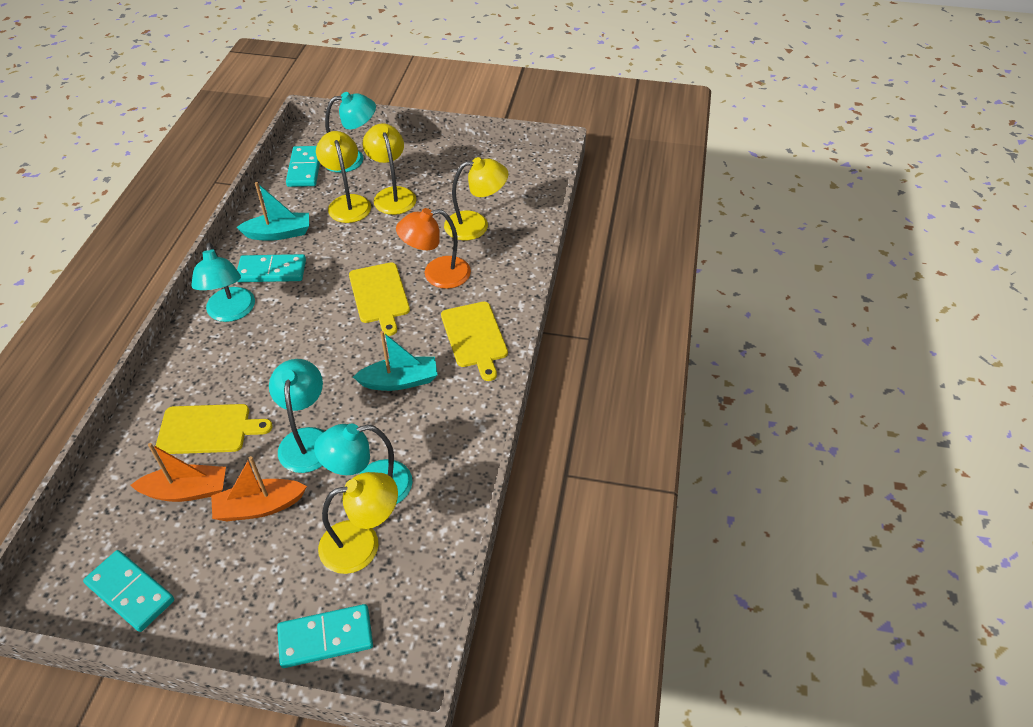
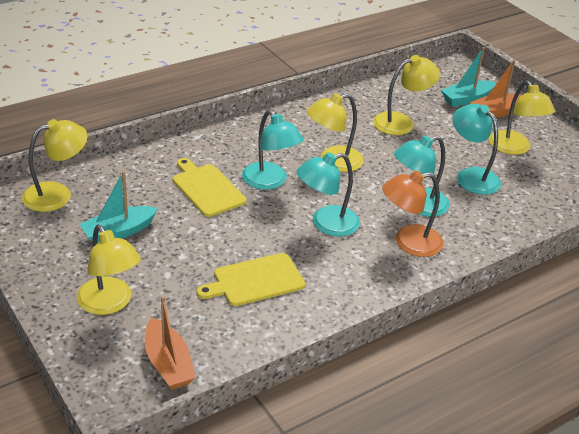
turquoise domino: 4 -> 0
yellow cutting board: 3 -> 2
yellow lamp: 4 -> 5

